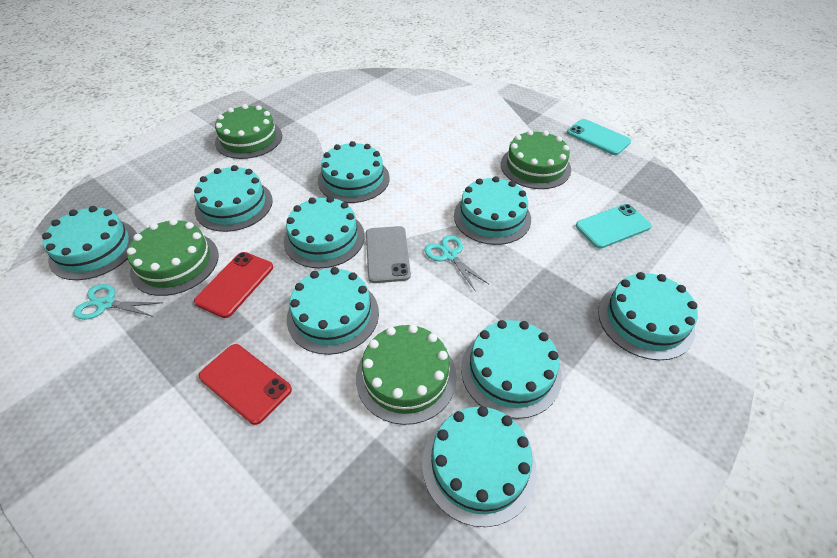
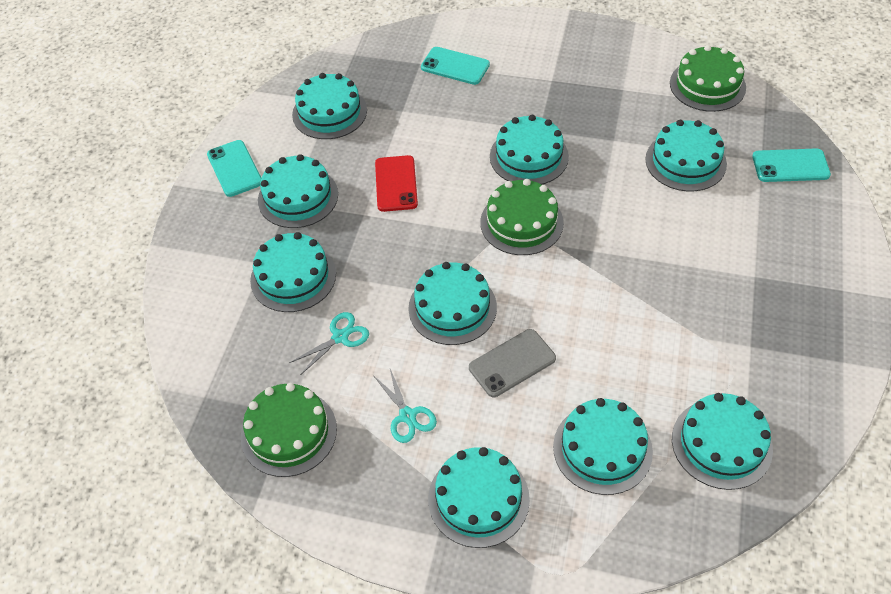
green cake: 4 -> 3
red phone: 2 -> 1
turquoise phone: 2 -> 3

